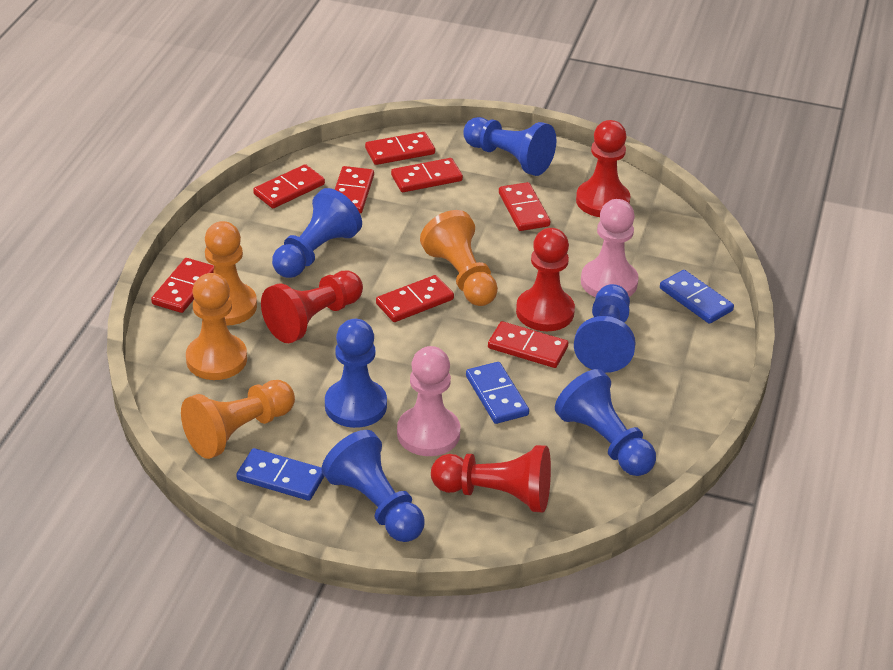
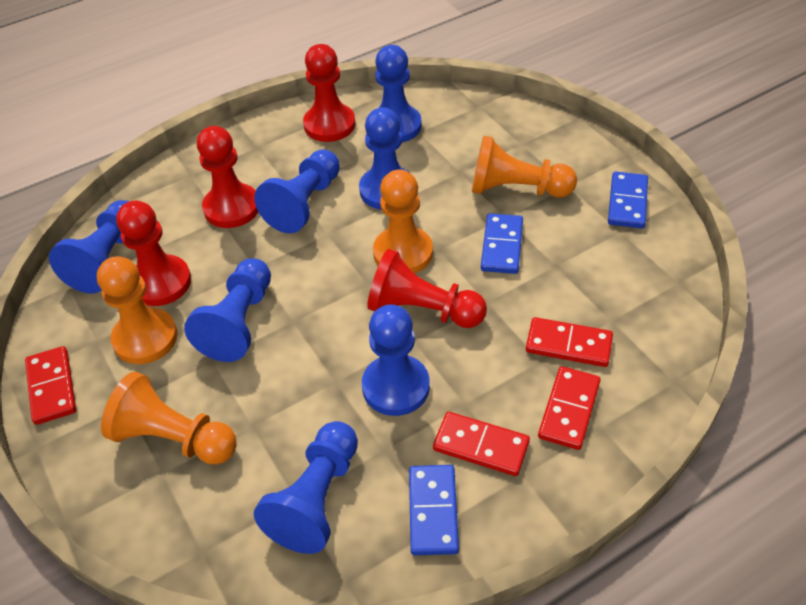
blue pawn: 6 -> 7
pink pawn: 2 -> 0
red domino: 8 -> 4

